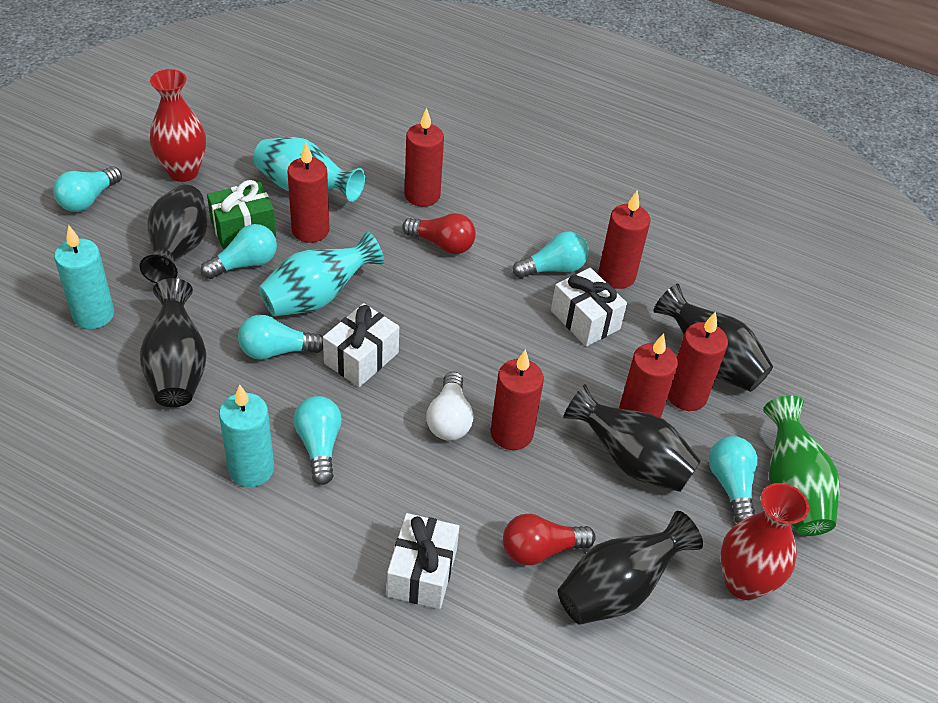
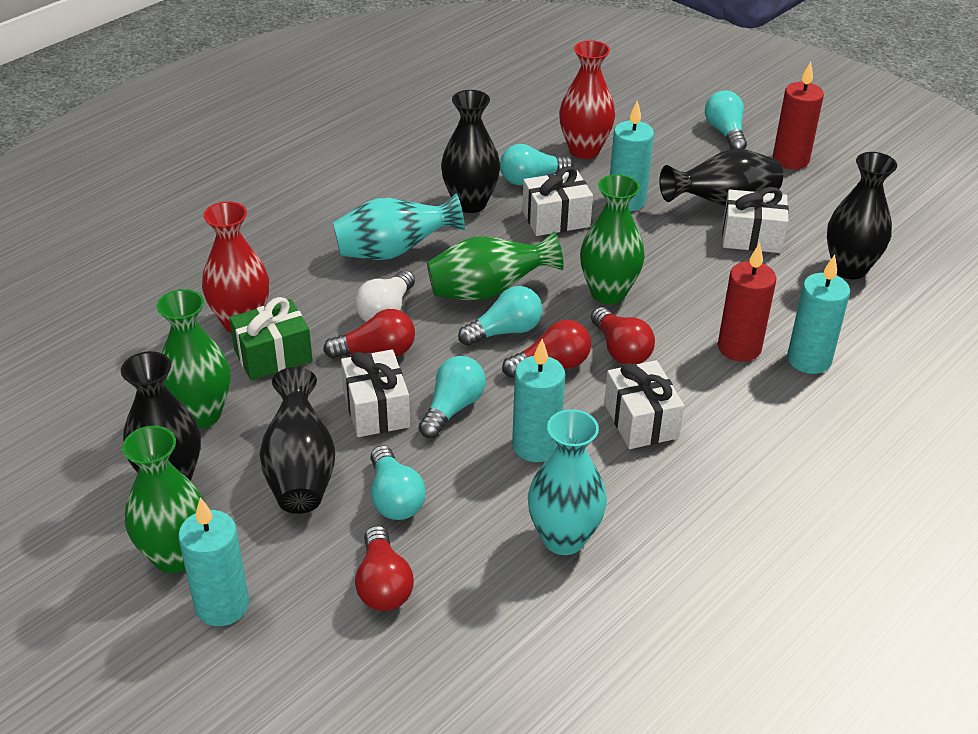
green vase: 1 -> 4
red candle: 6 -> 2
red light bulb: 2 -> 4
turquoise candle: 2 -> 4
turquoise light bulb: 6 -> 5
white gift: 3 -> 4

